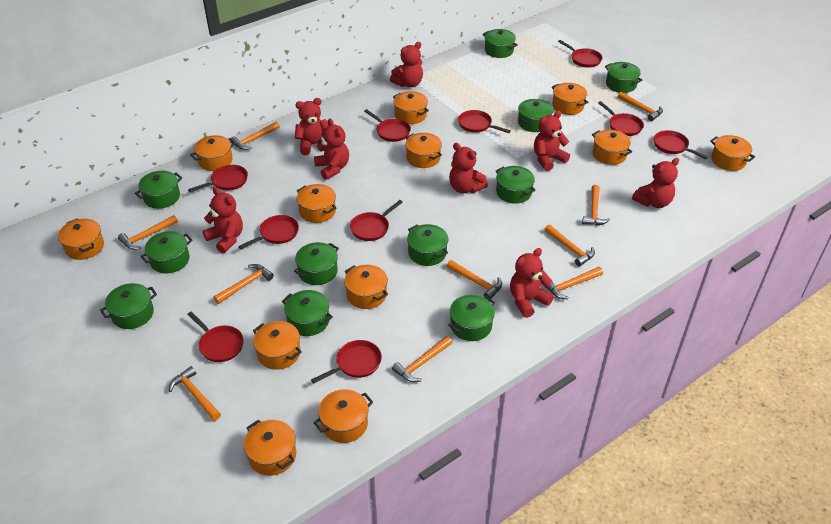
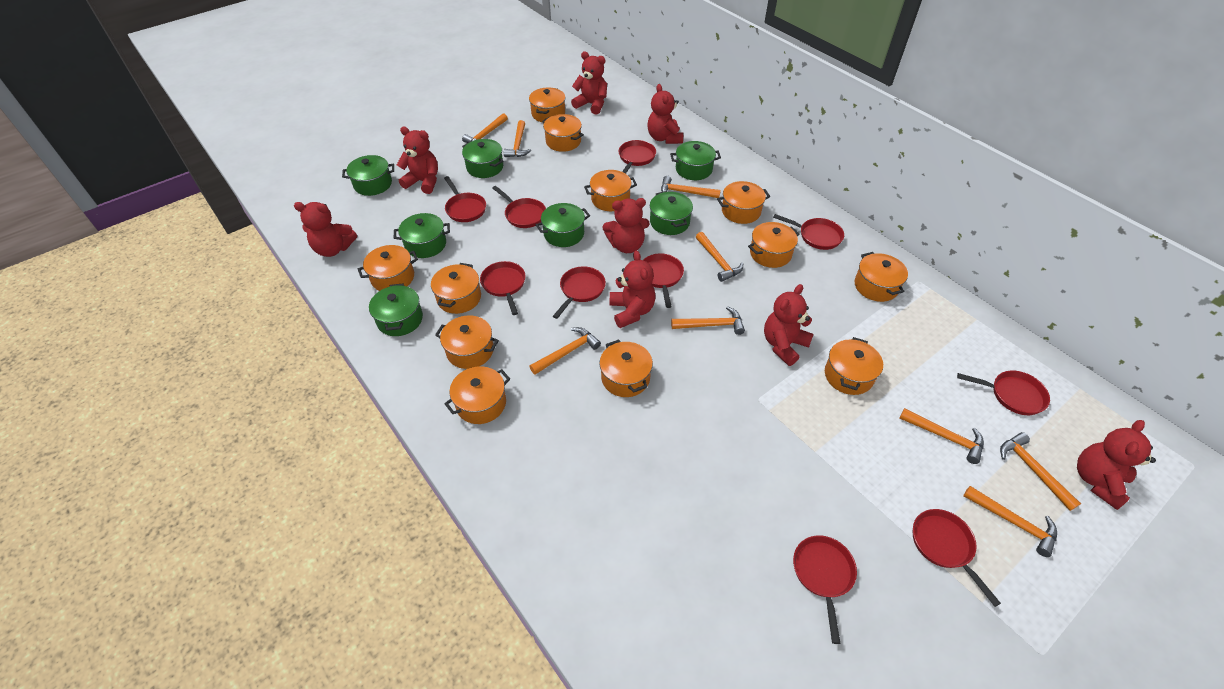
green pot: 11 -> 7
orange hammer: 10 -> 9

